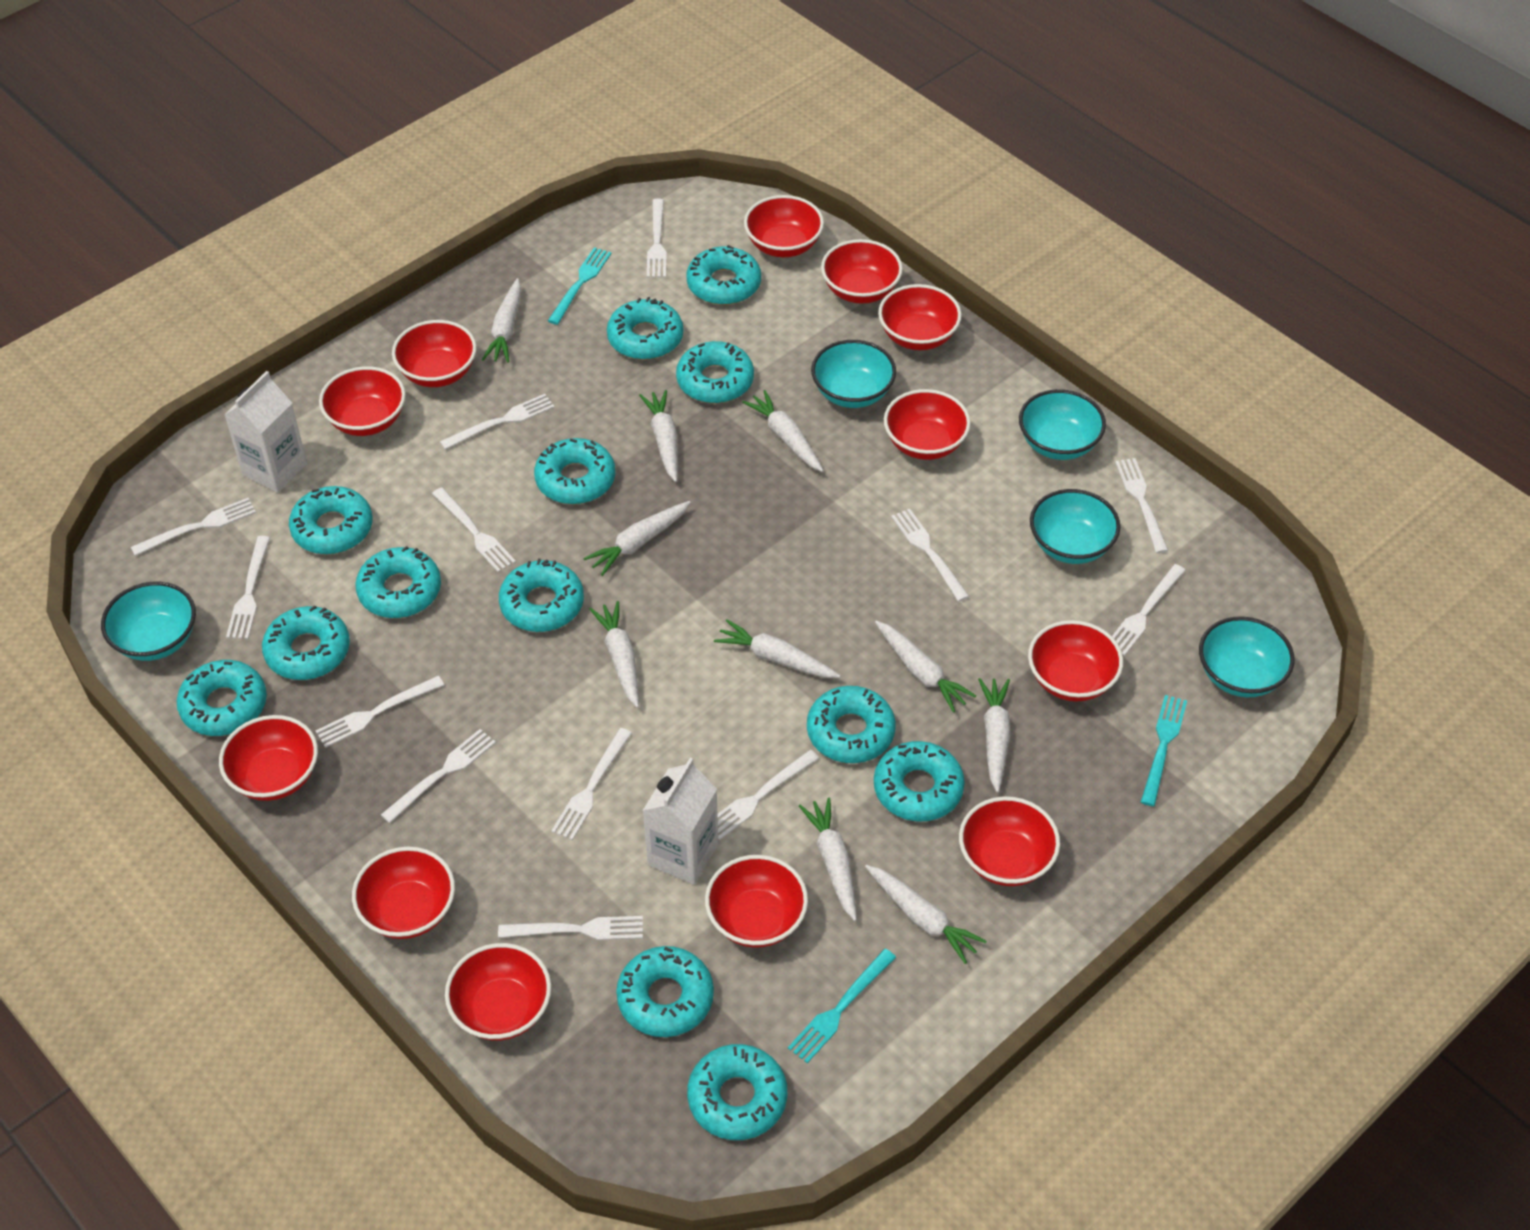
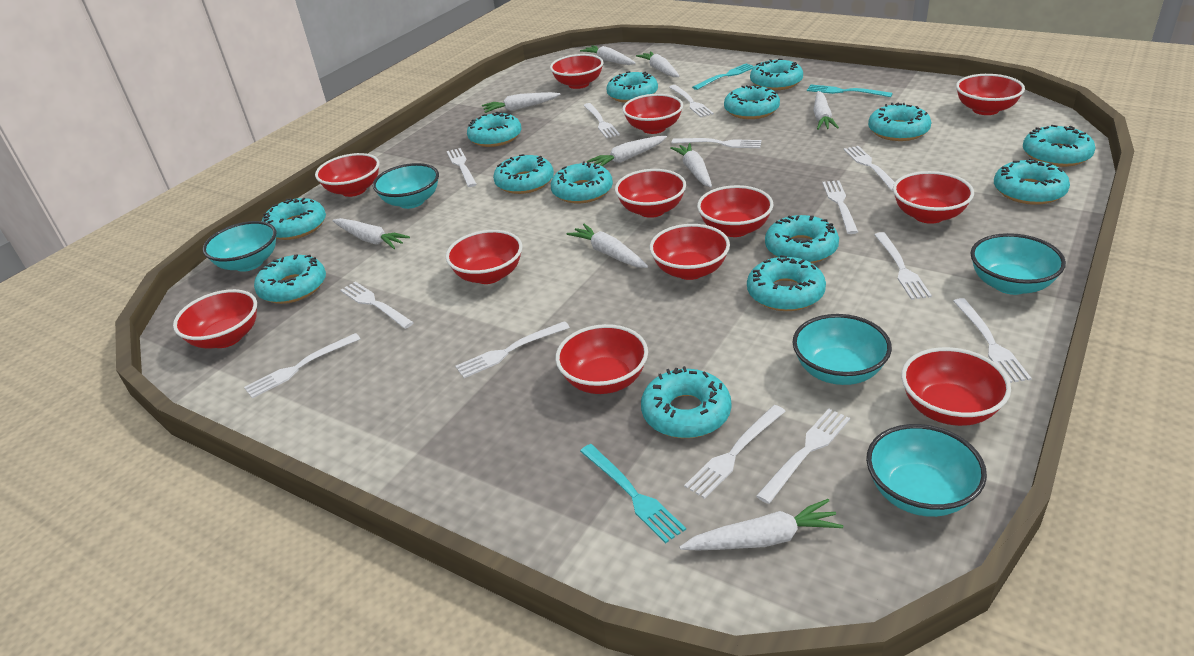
turquoise donut: 13 -> 14
white carrot: 10 -> 9
white carton: 2 -> 0

